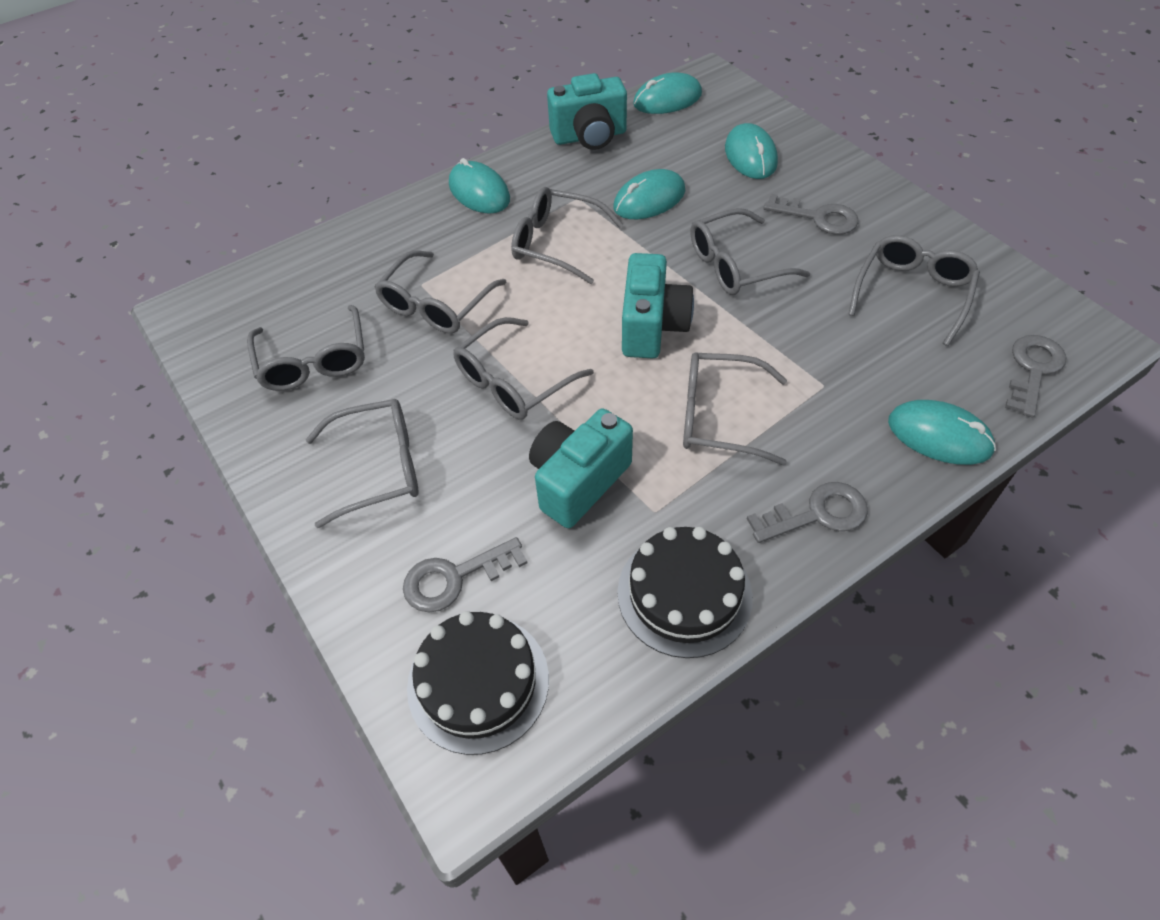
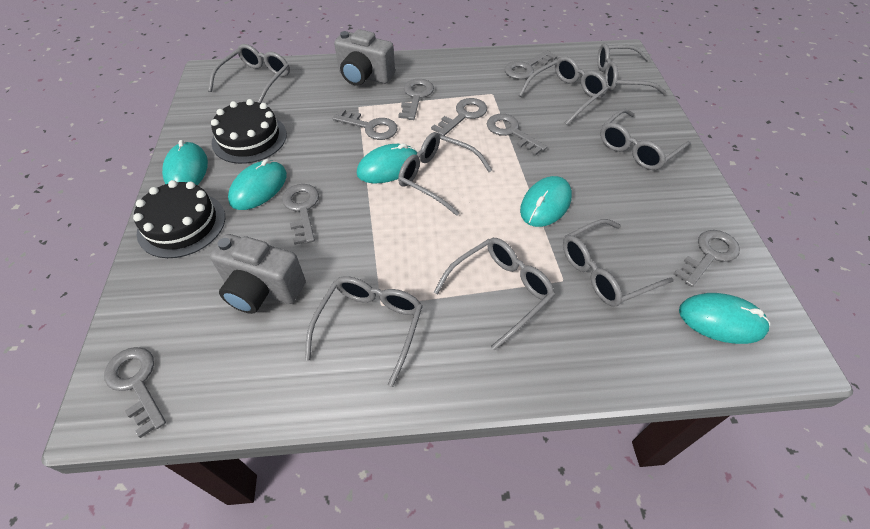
grey camera: 0 -> 2
grey key: 4 -> 8
turquoise camera: 3 -> 0

